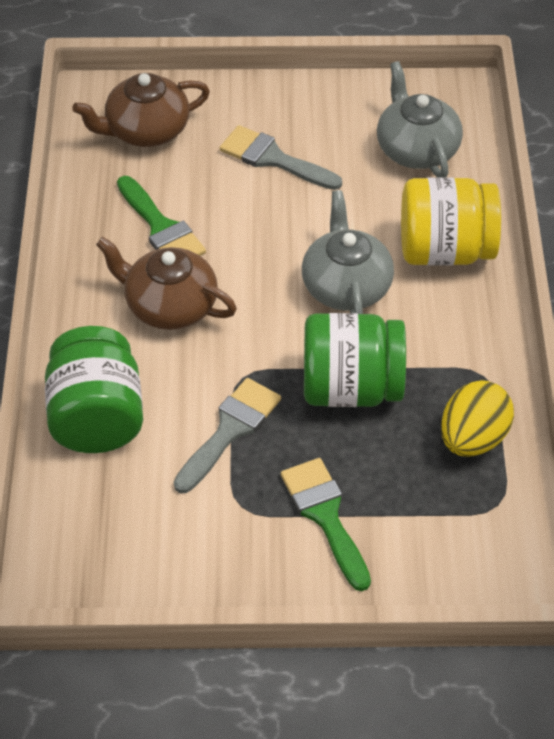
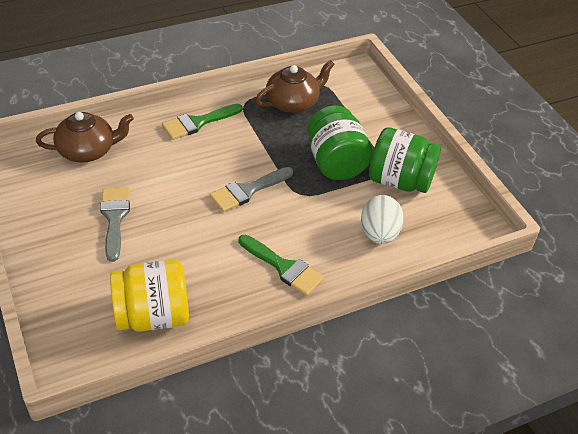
grey teapot: 2 -> 0
white egg: 0 -> 1
yellow egg: 1 -> 0

